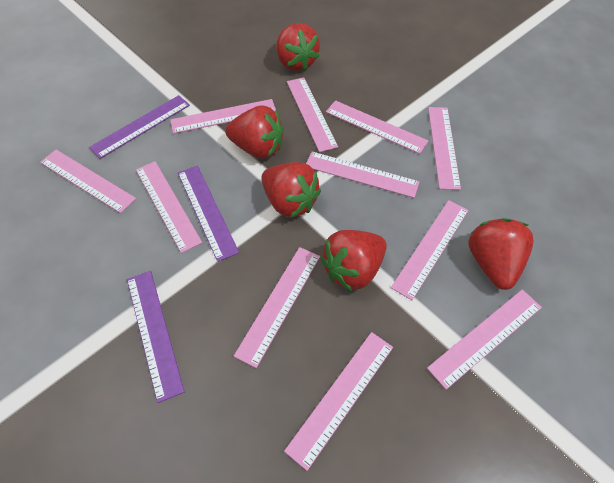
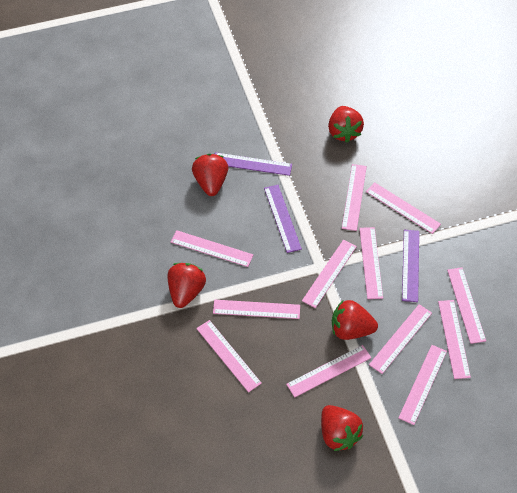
pink ruler: 11 -> 12

